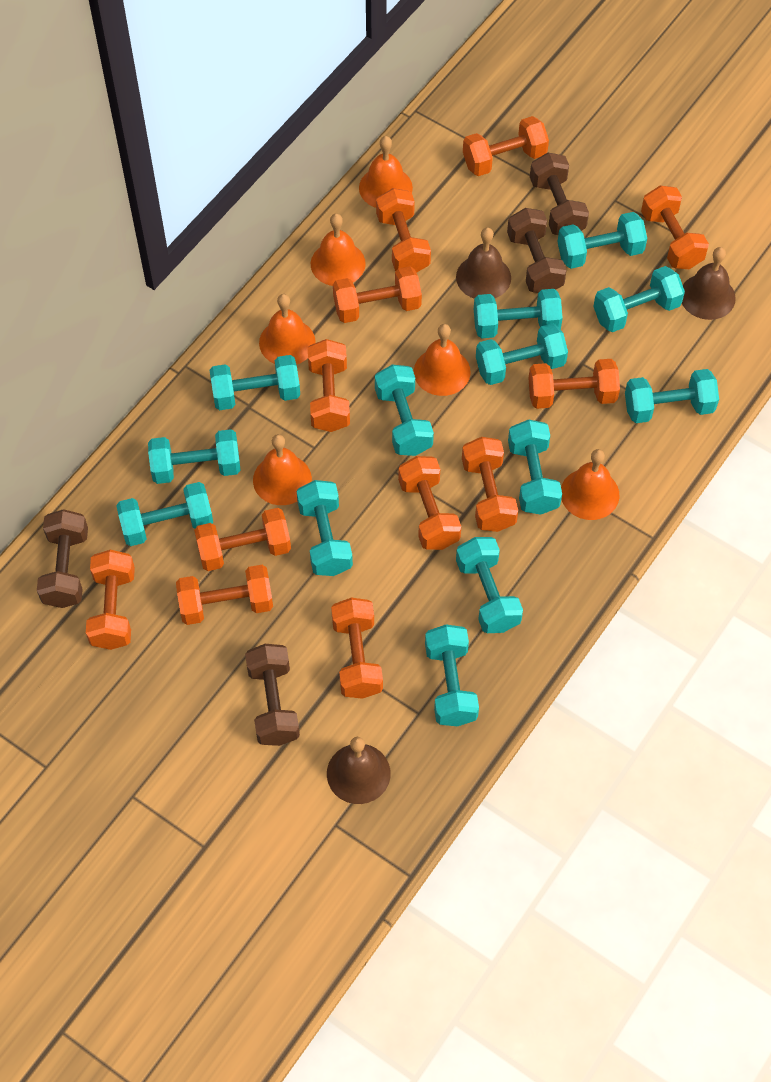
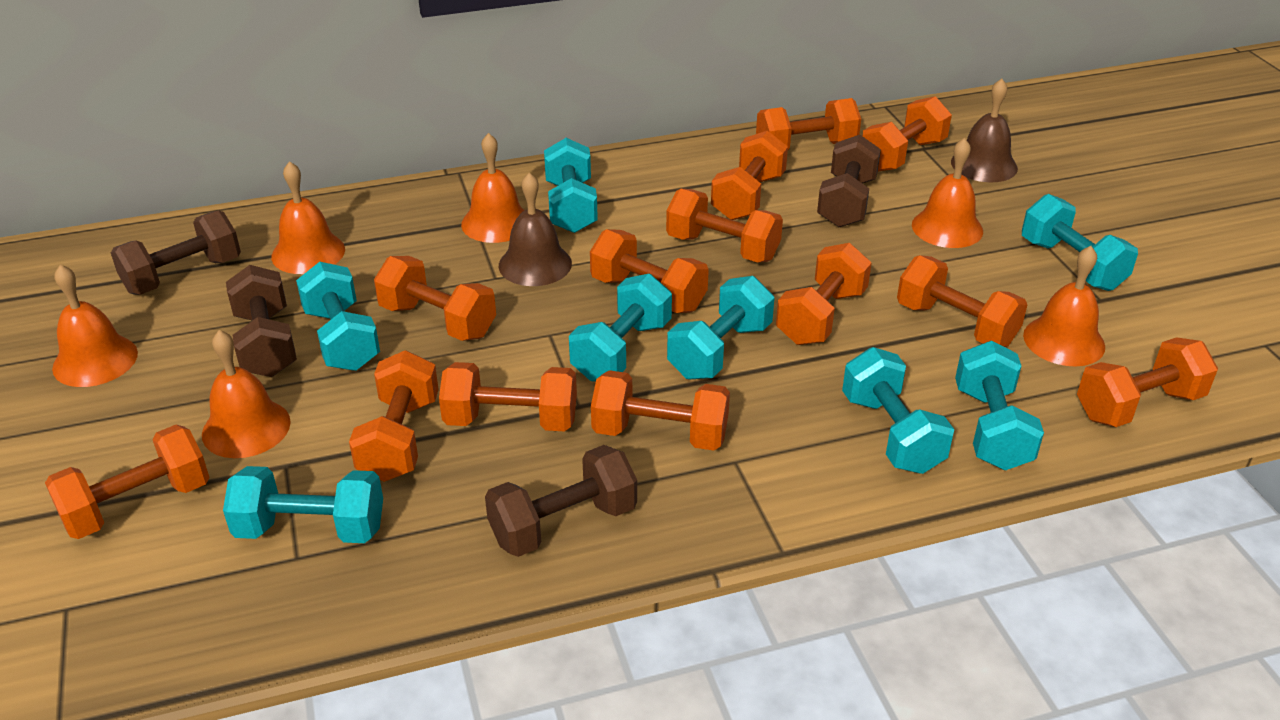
brown bell: 3 -> 2
orange dumbbell: 12 -> 13
turquoise dumbbell: 13 -> 8

